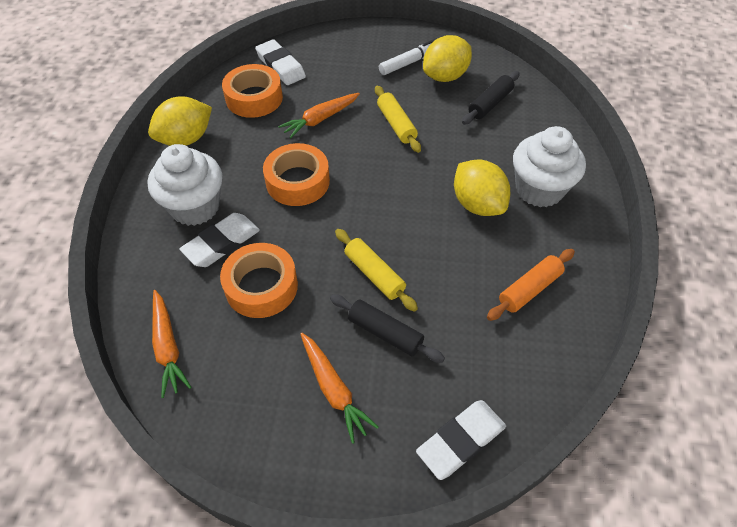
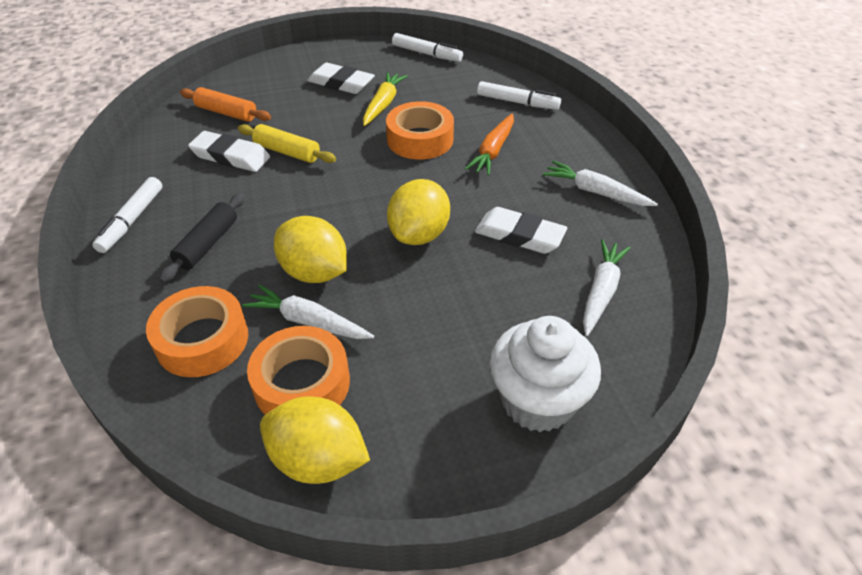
black rolling pin: 2 -> 1
orange carrot: 3 -> 1
white carrot: 0 -> 3
white cupcake: 2 -> 1
white marker: 1 -> 3
yellow carrot: 0 -> 1
yellow rolling pin: 2 -> 1

